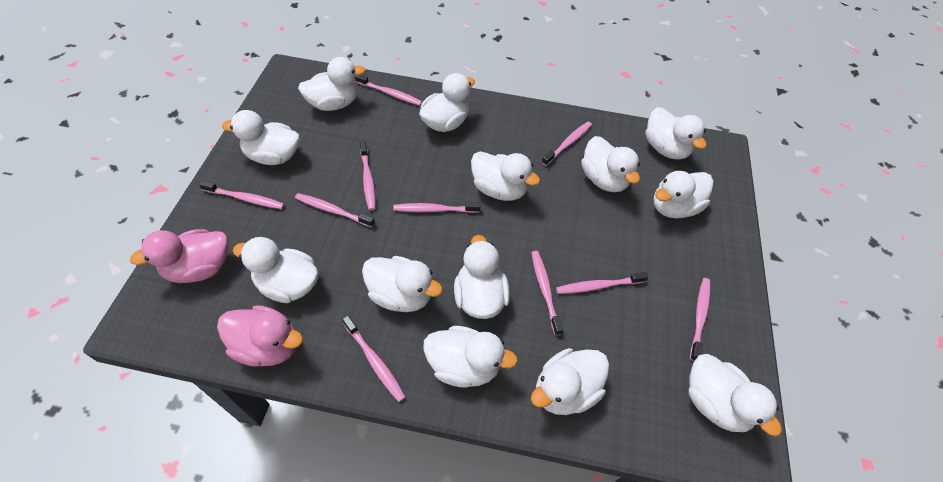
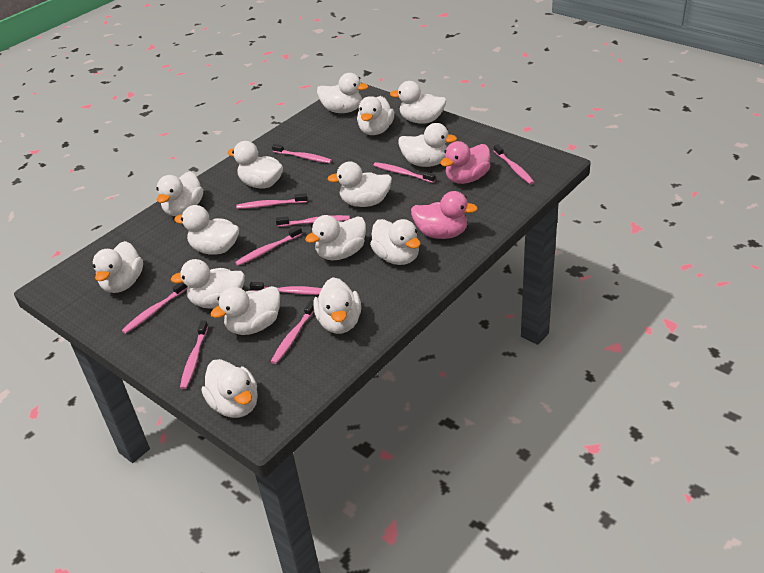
white duck: 13 -> 15

